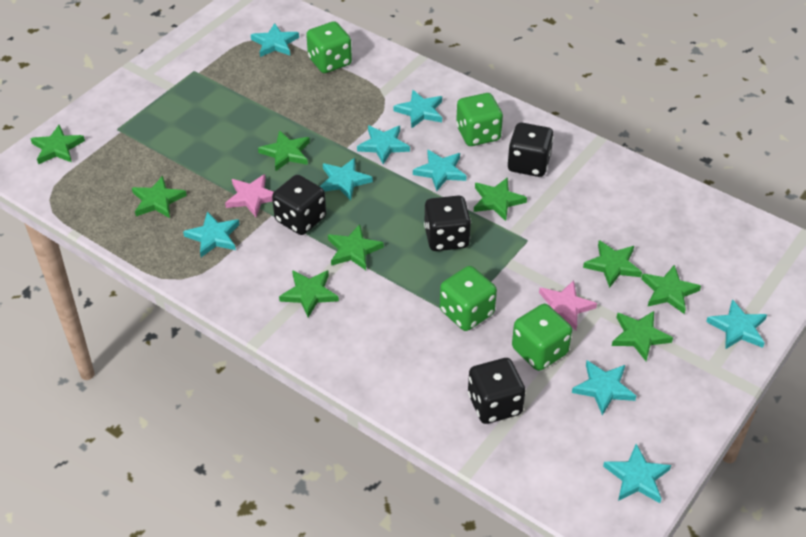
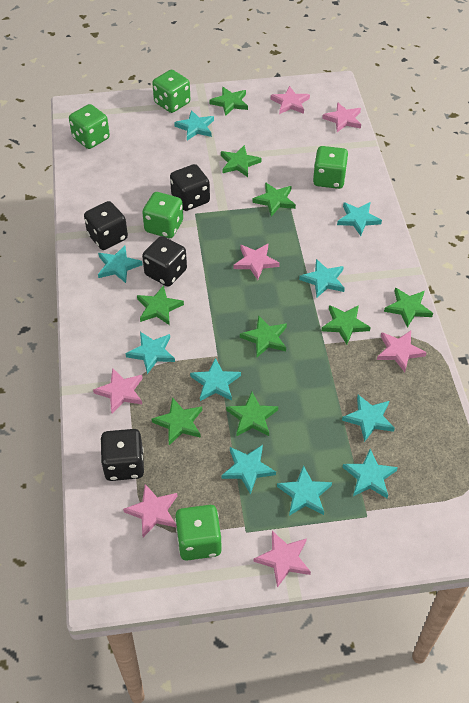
green dice: 4 -> 5
pink star: 2 -> 7
turquoise star: 9 -> 10

